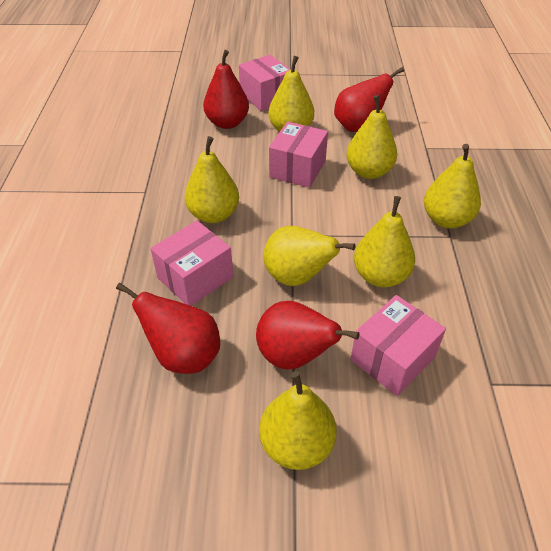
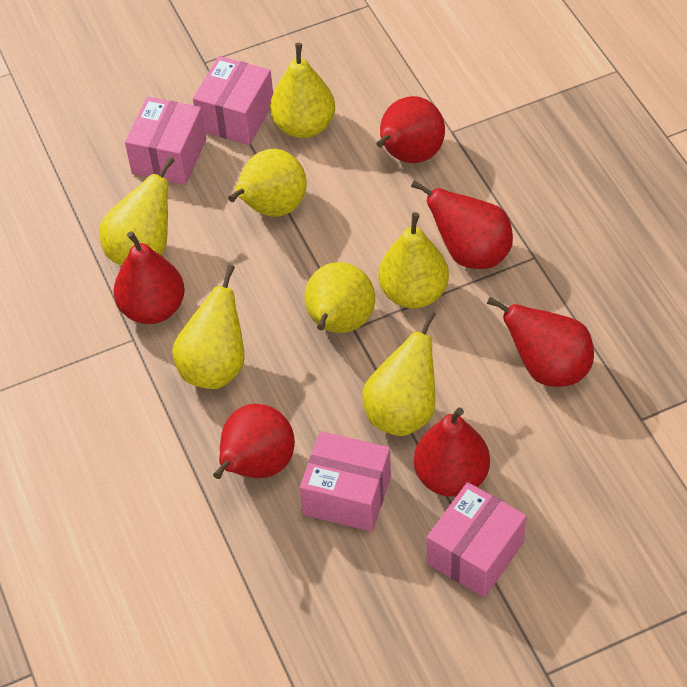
red pear: 4 -> 6

